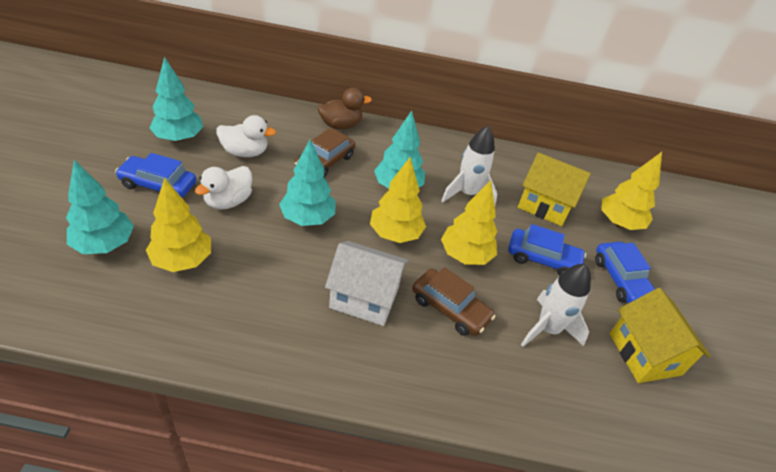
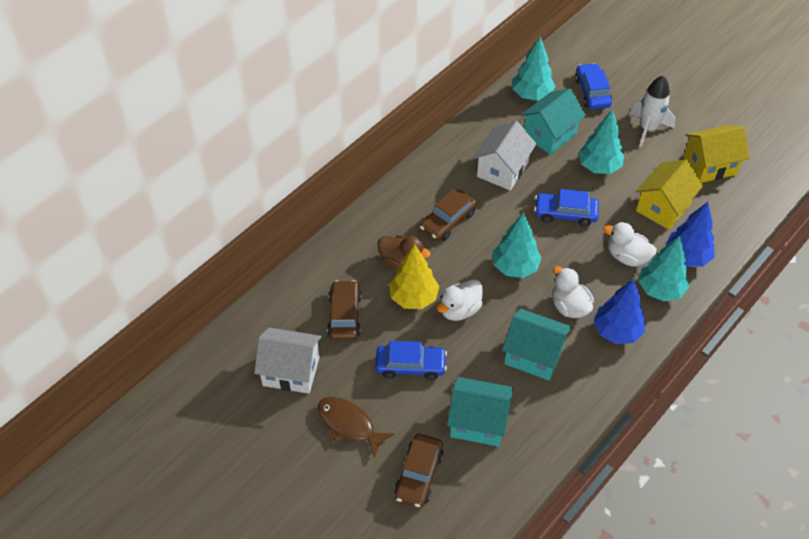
blue tree: 0 -> 2
brown car: 2 -> 3
brown fish: 0 -> 1
turquoise house: 0 -> 3
white duck: 2 -> 3
white house: 1 -> 2
white rocket: 2 -> 1
yellow tree: 4 -> 1

